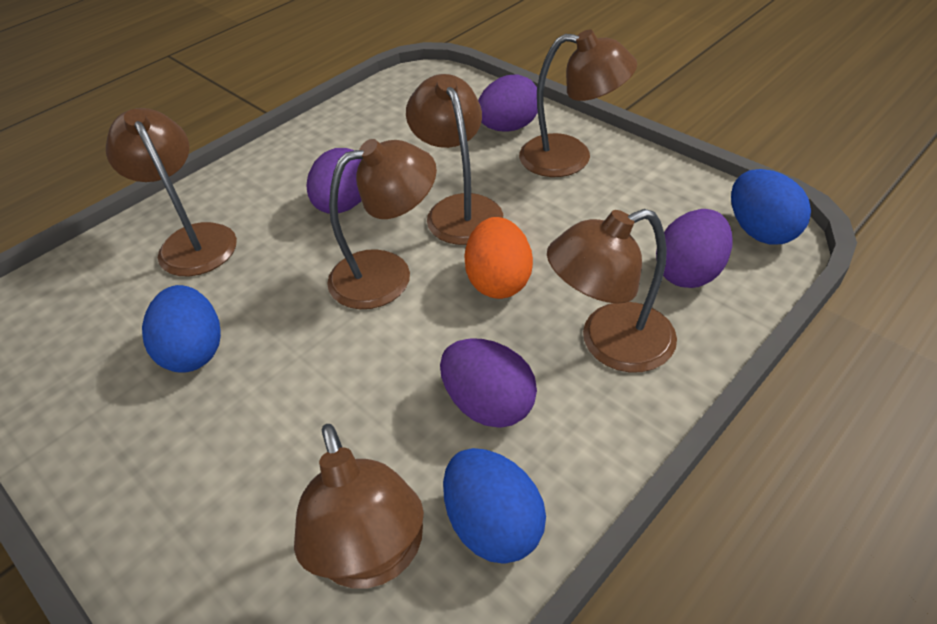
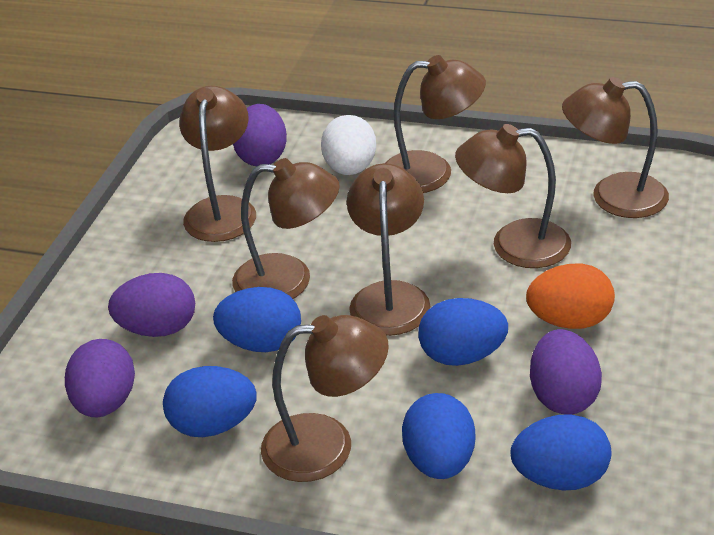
blue egg: 3 -> 5
brown lamp: 6 -> 7
white egg: 0 -> 1

